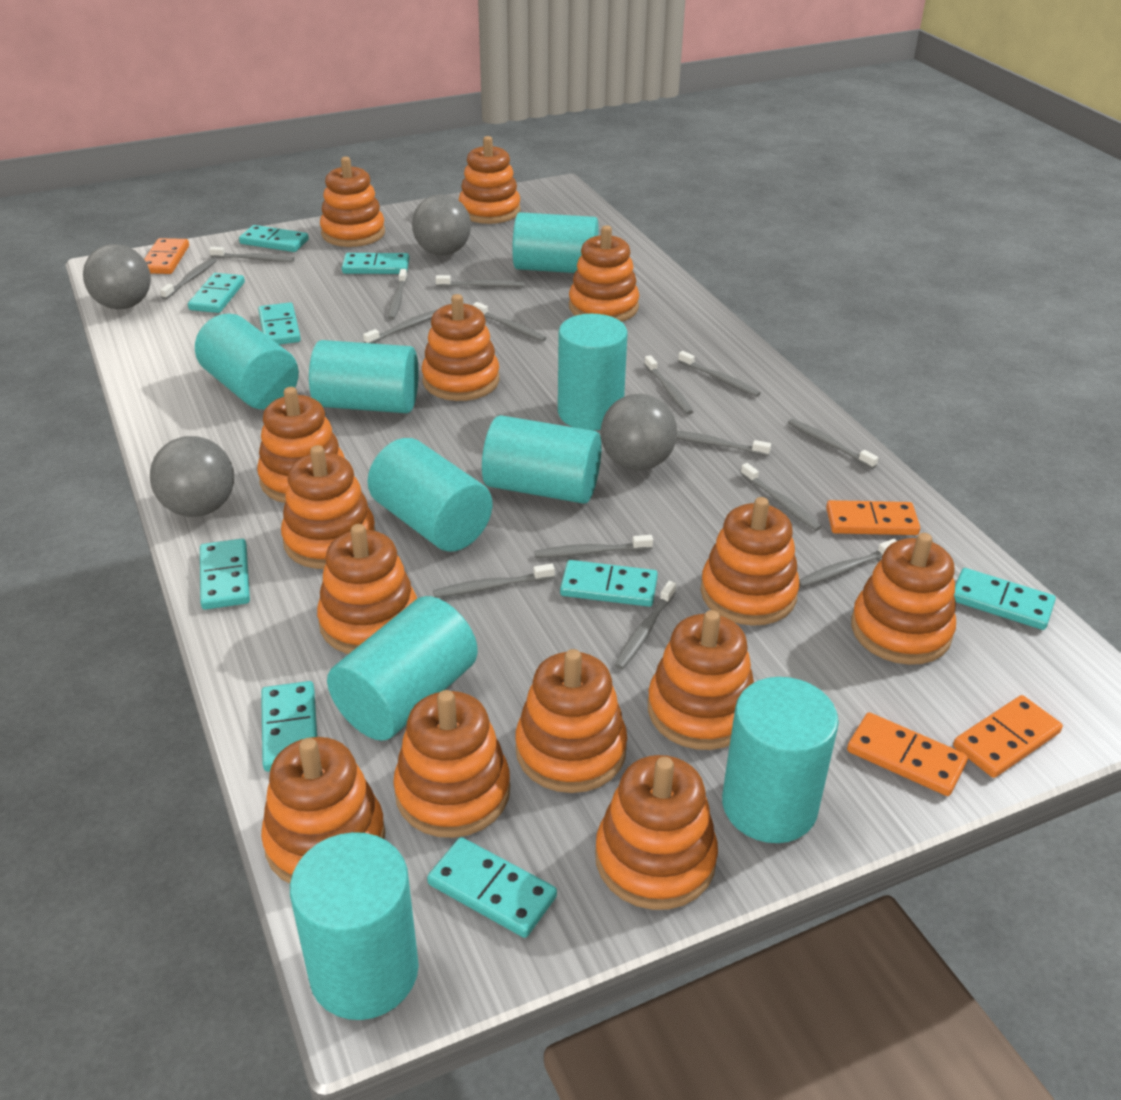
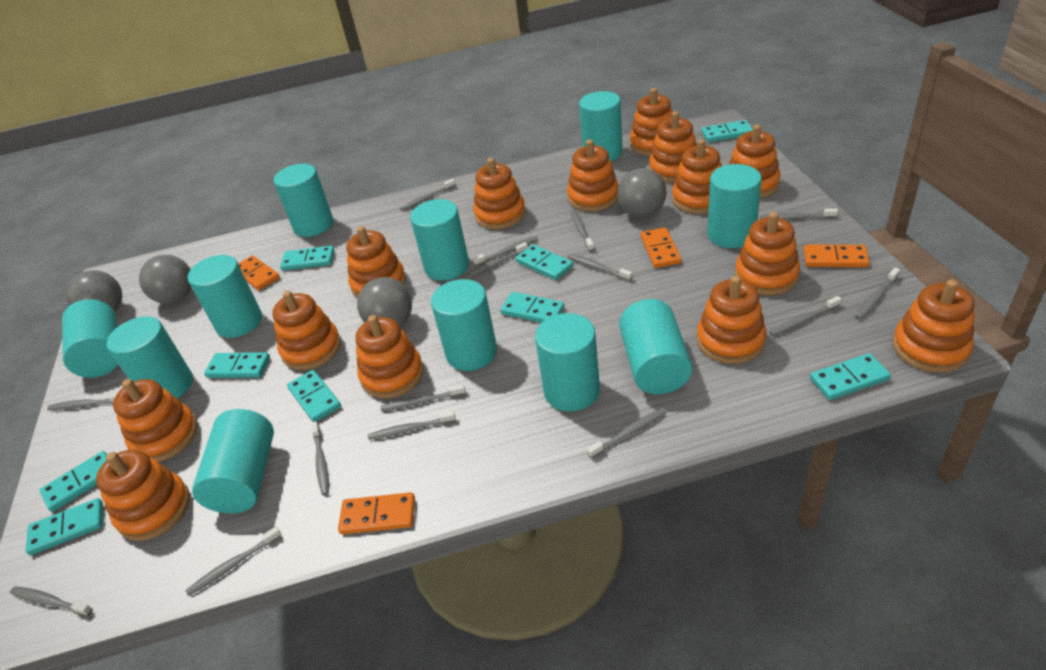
turquoise cylinder: 9 -> 11

